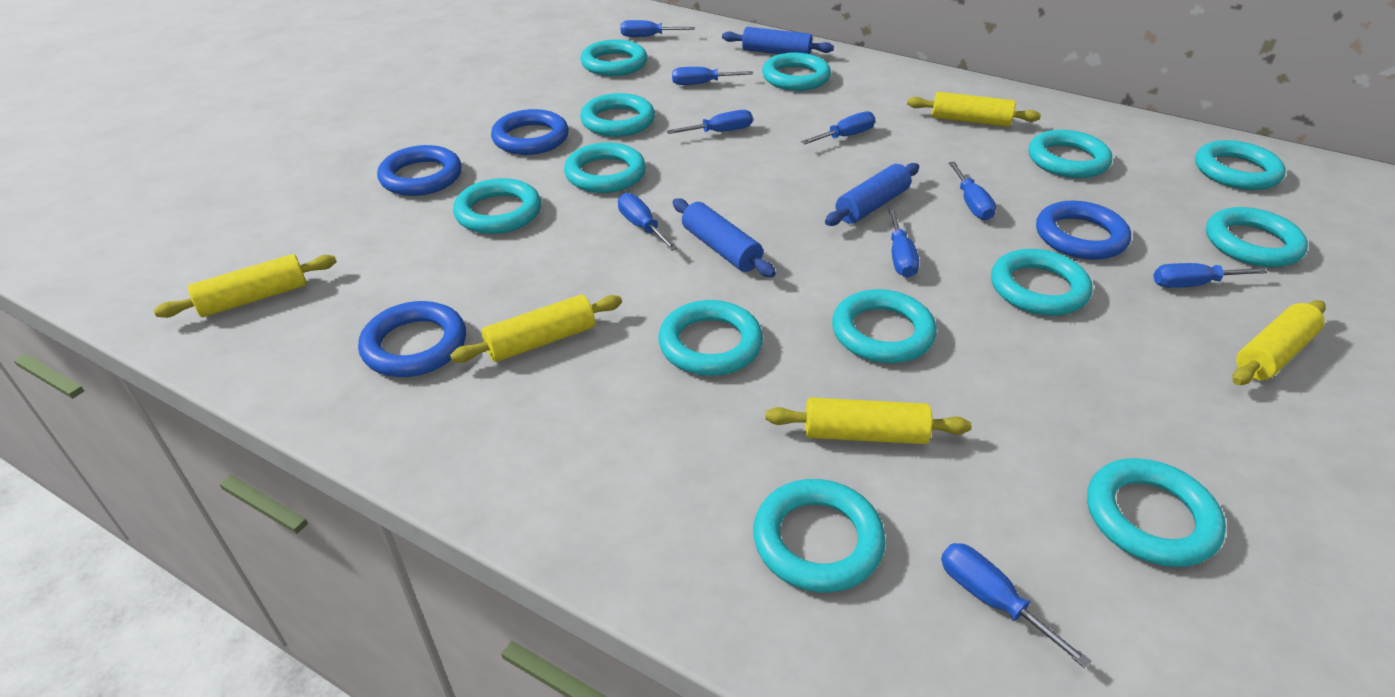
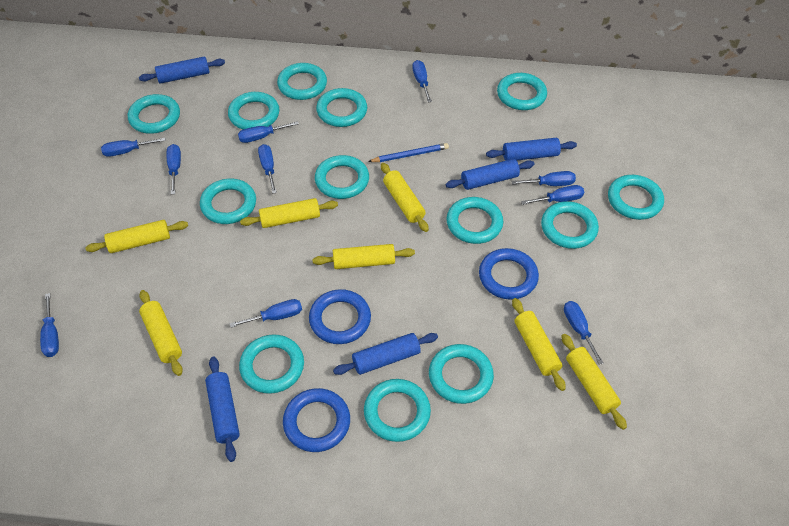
blue pencil: 0 -> 1
blue ring: 4 -> 3
blue rolling pin: 3 -> 5
blue screwdriver: 9 -> 10
yellow rolling pin: 5 -> 7

